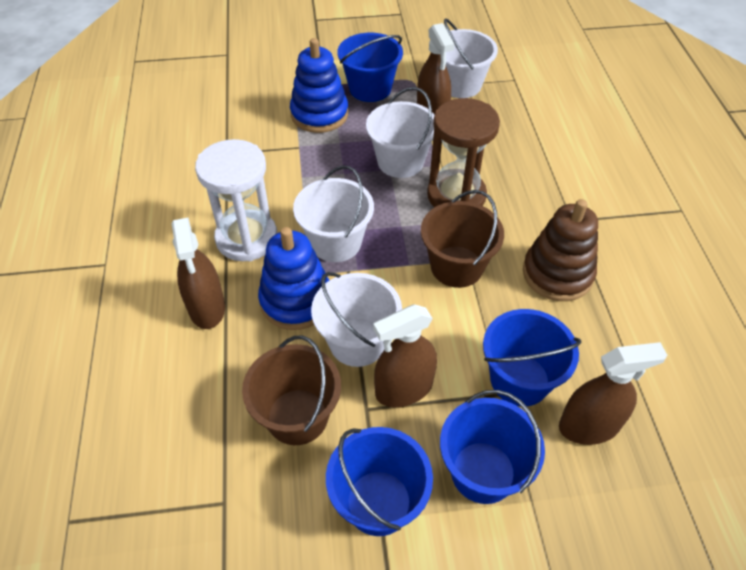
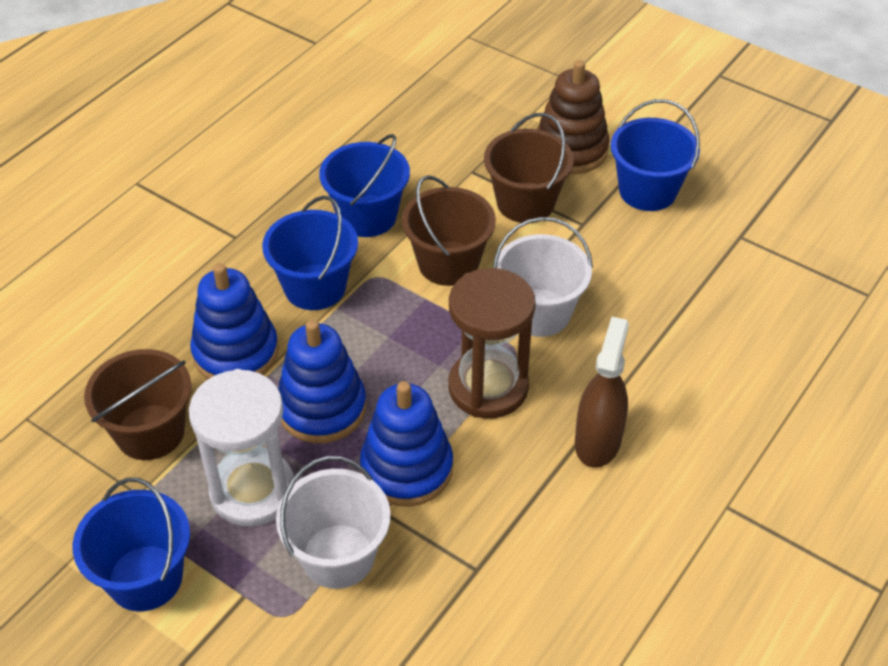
blue stacking toy: 2 -> 3
brown bucket: 2 -> 3
brown spray bottle: 4 -> 1
white bucket: 4 -> 2

